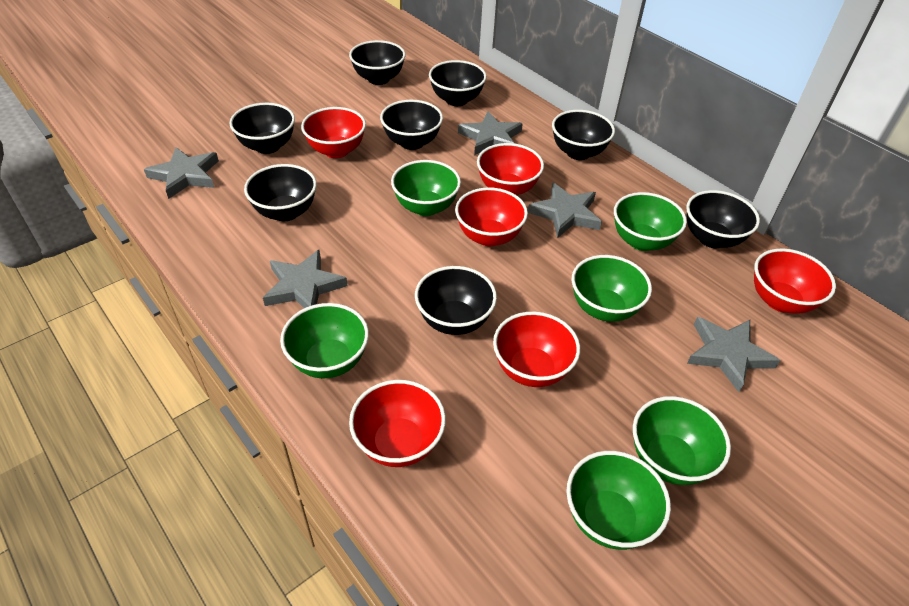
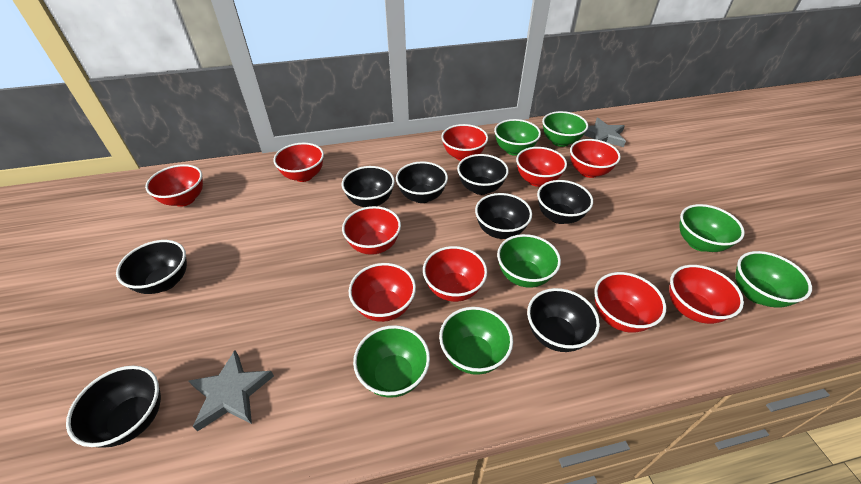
green bowl: 6 -> 7
grey star: 5 -> 2
red bowl: 6 -> 10

